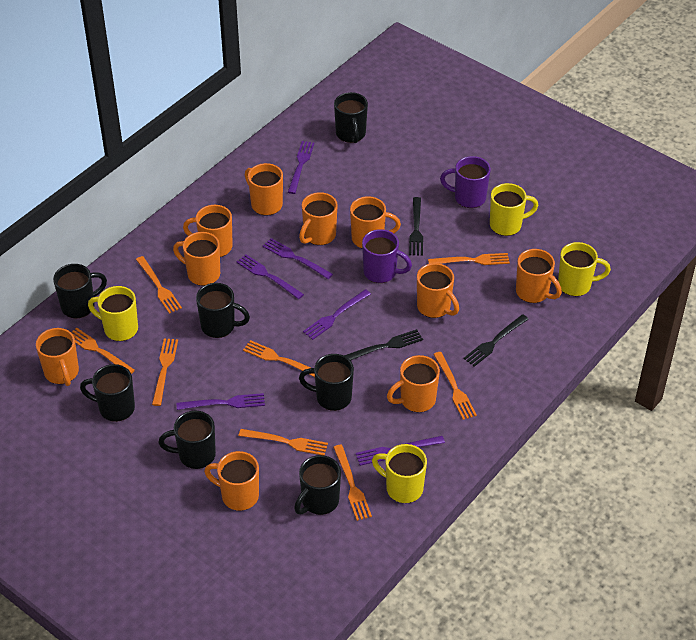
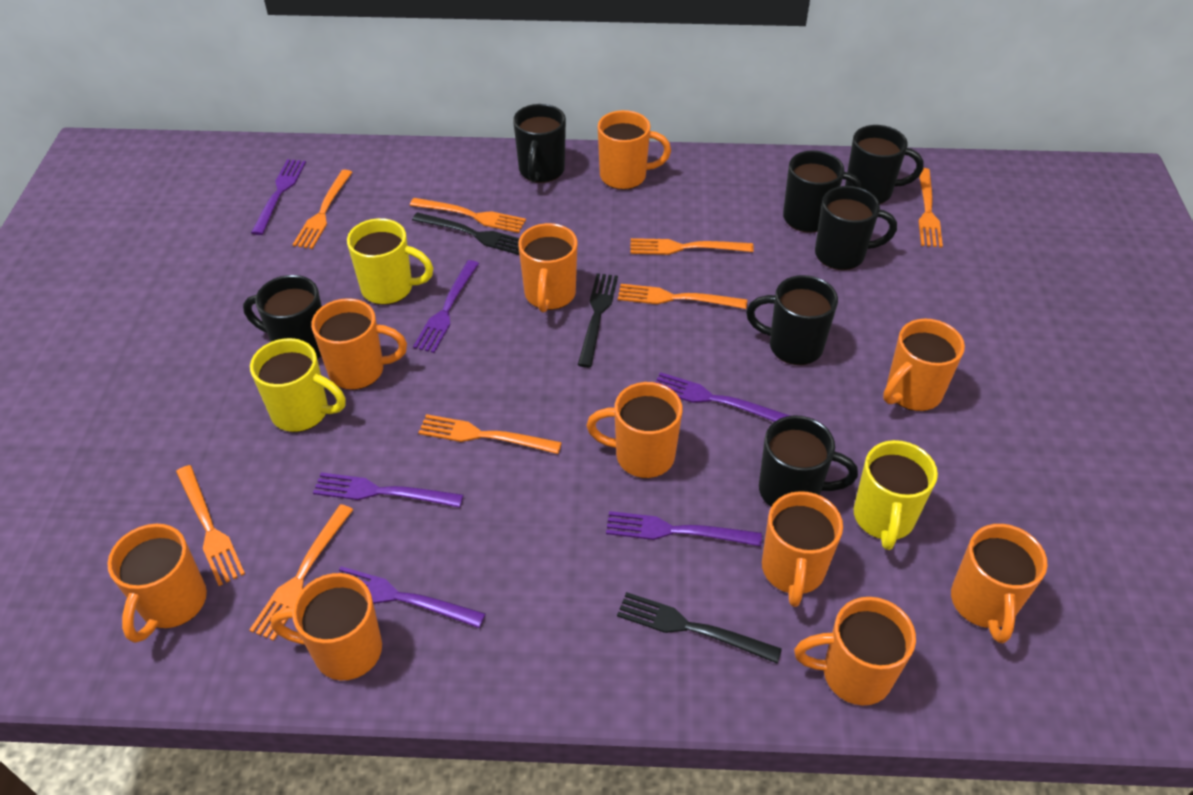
purple mug: 2 -> 0
yellow mug: 4 -> 3

